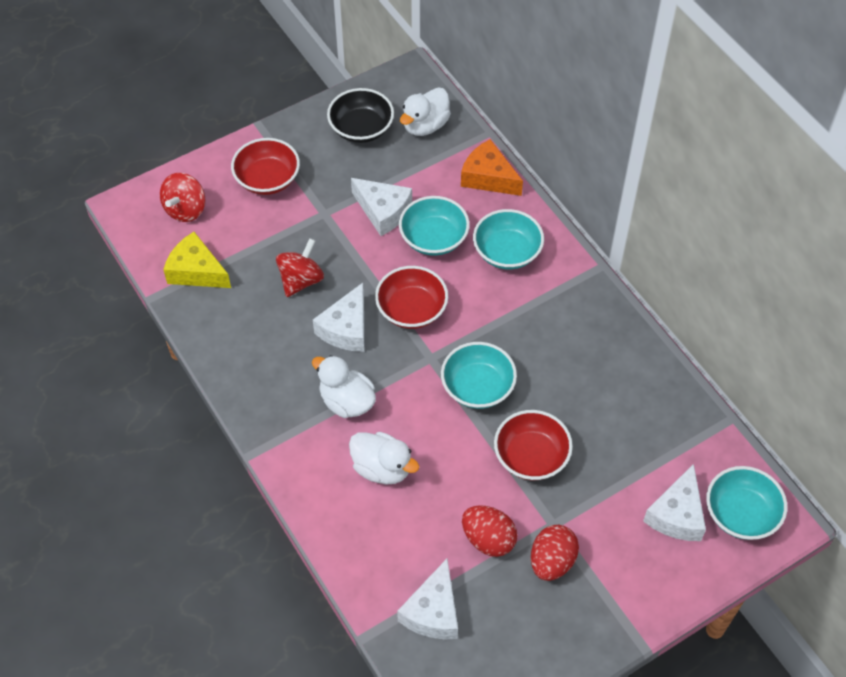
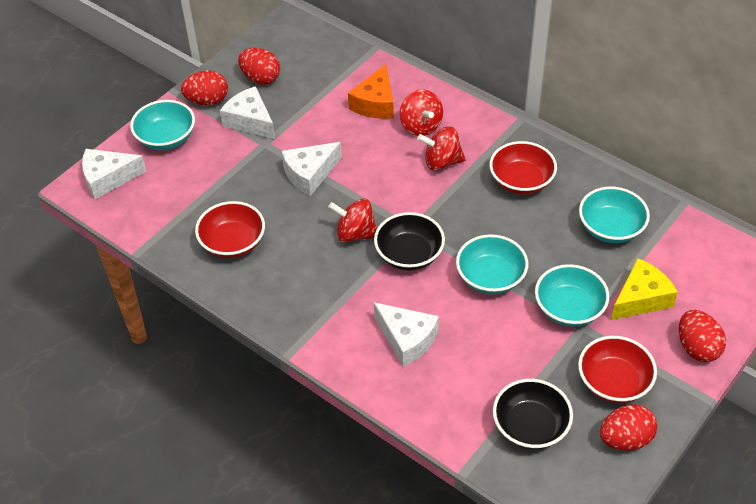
black bowl: 1 -> 2
red egg: 2 -> 4
red spinning top: 2 -> 3
white duck: 3 -> 0

